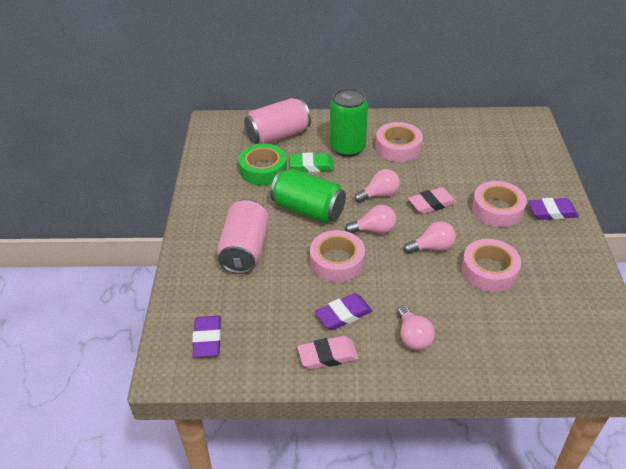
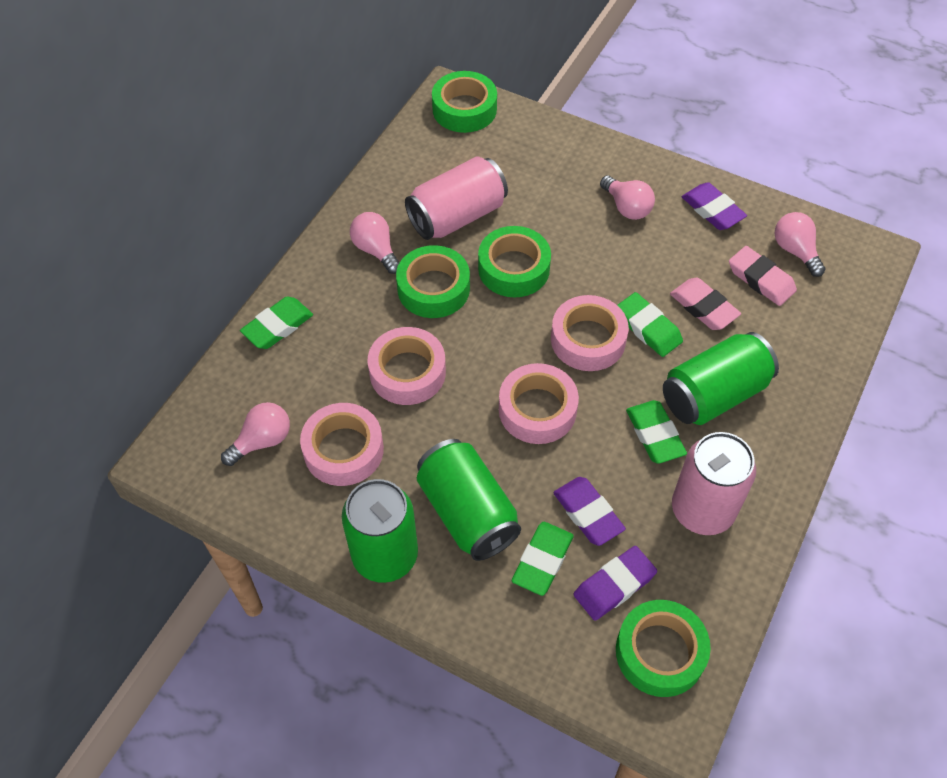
green can: 2 -> 3
green eraser: 1 -> 4
green tape: 1 -> 4

